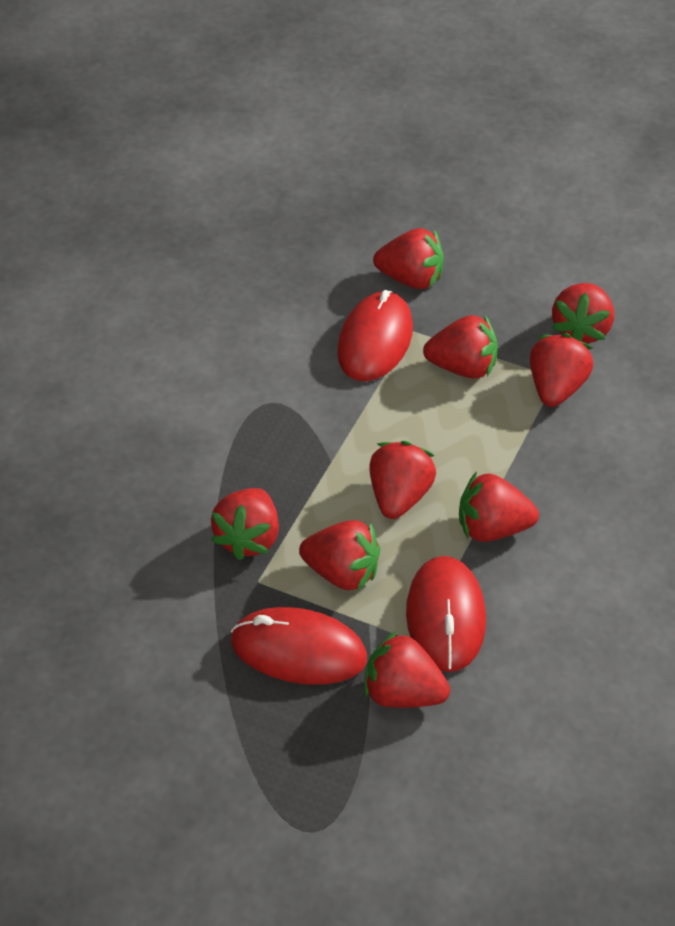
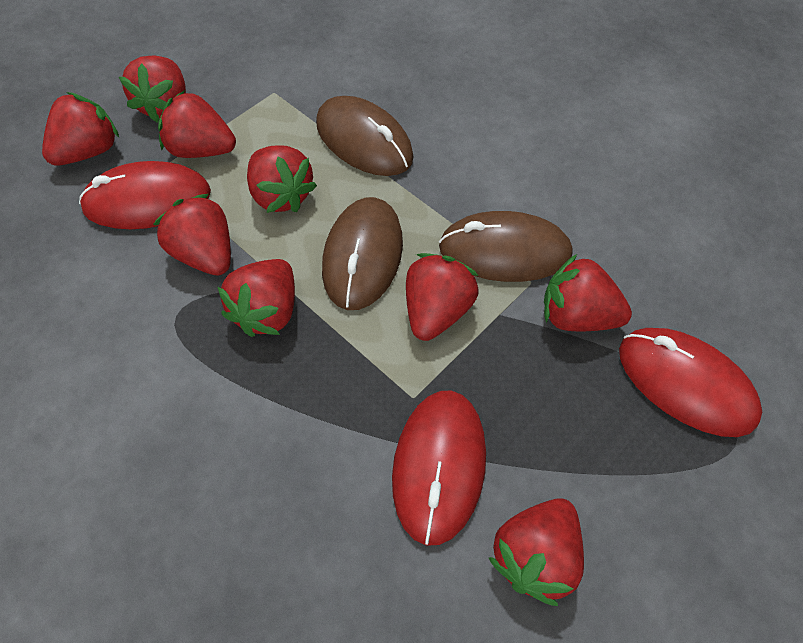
brown mouse: 0 -> 3

